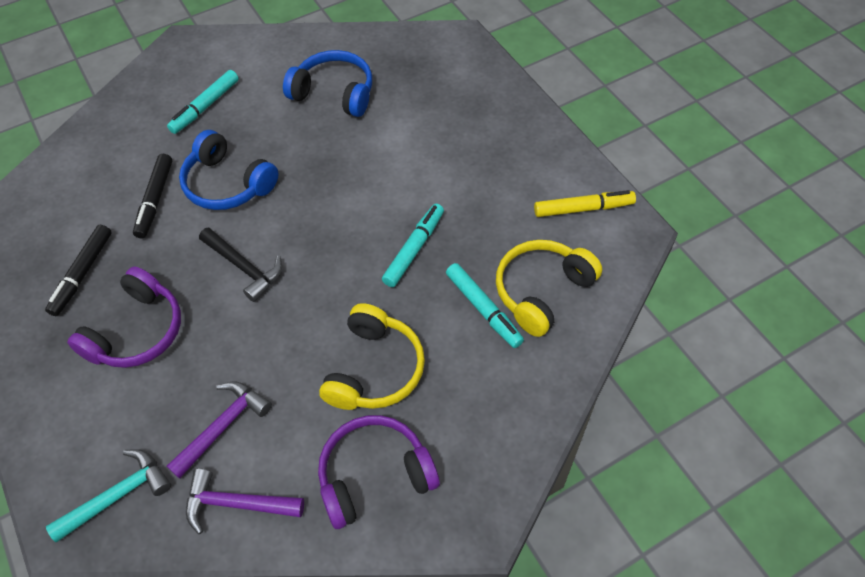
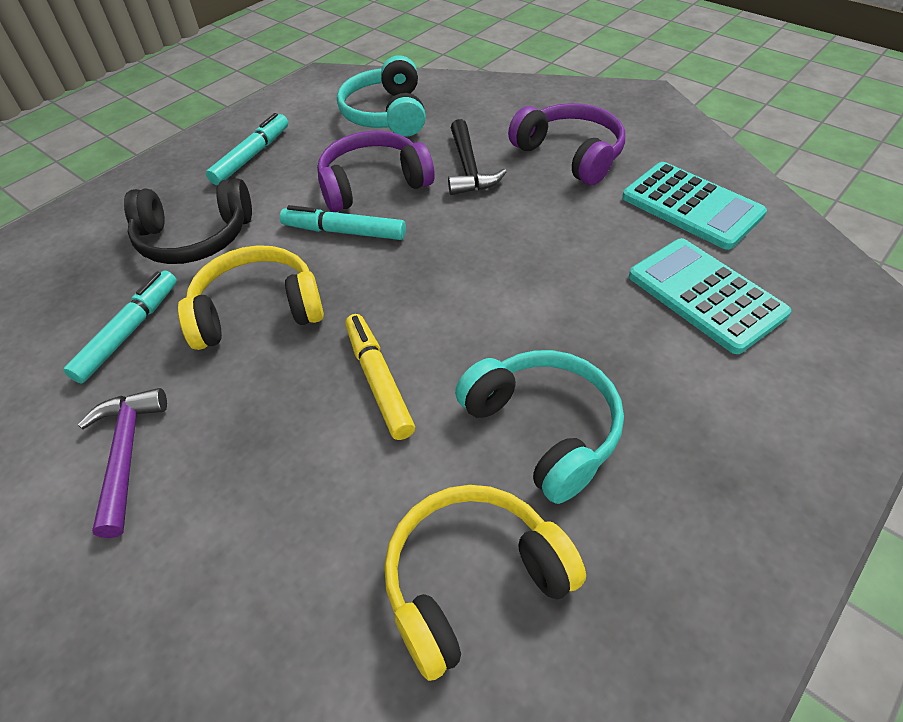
black headphones: 0 -> 1
black marker: 2 -> 0
blue headphones: 2 -> 0
purple hammer: 2 -> 1
turquoise calculator: 0 -> 2
turquoise hammer: 1 -> 0
turquoise headphones: 0 -> 2

